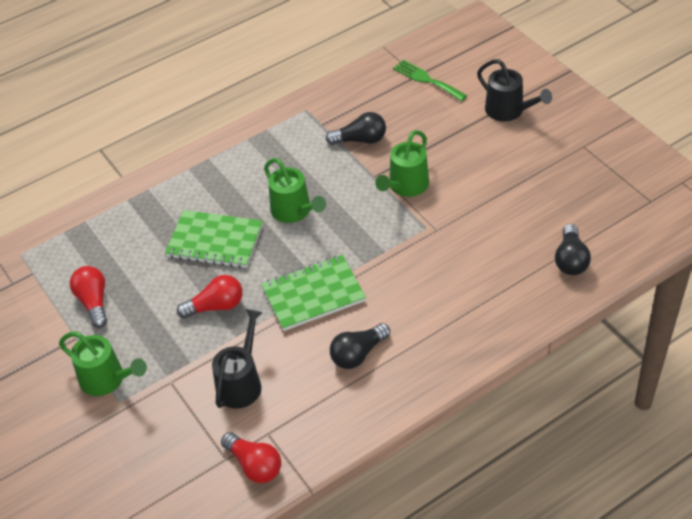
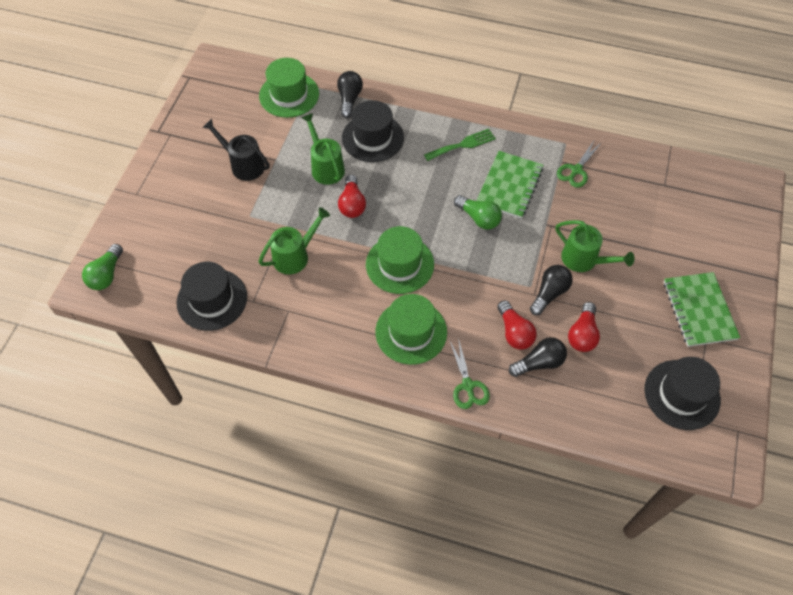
black hat: 0 -> 3
black watering can: 2 -> 1
green hat: 0 -> 3
green light bulb: 0 -> 2
green scissors: 0 -> 2

